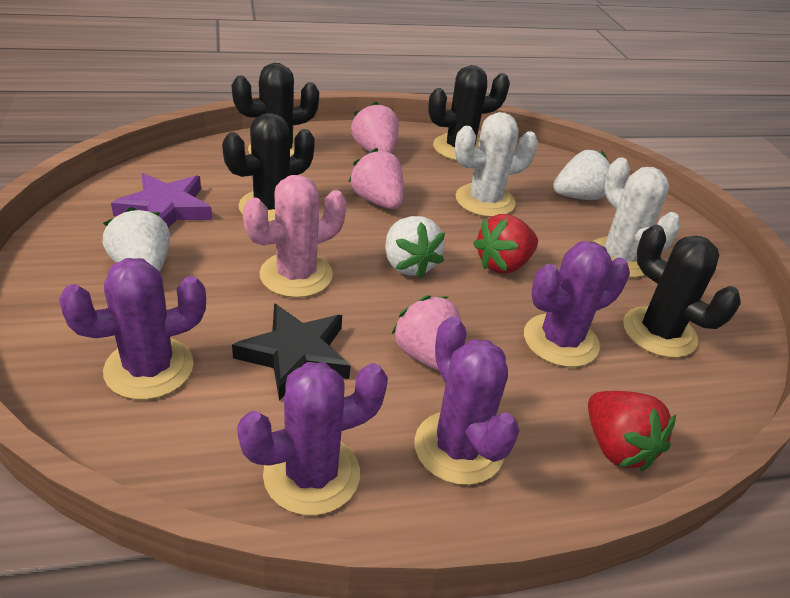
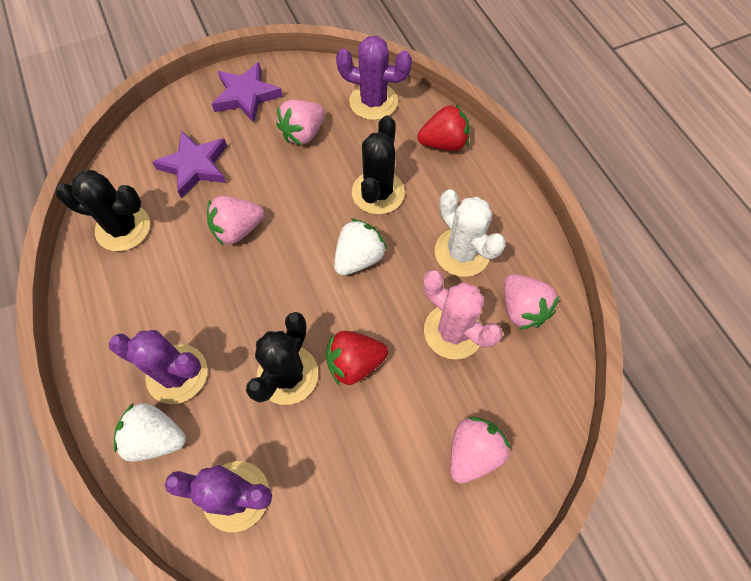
black cactus: 4 -> 3
black star: 1 -> 0
pink strawberry: 3 -> 4
purple cactus: 4 -> 3
purple star: 1 -> 2
white cactus: 2 -> 1
white strawberry: 3 -> 2

